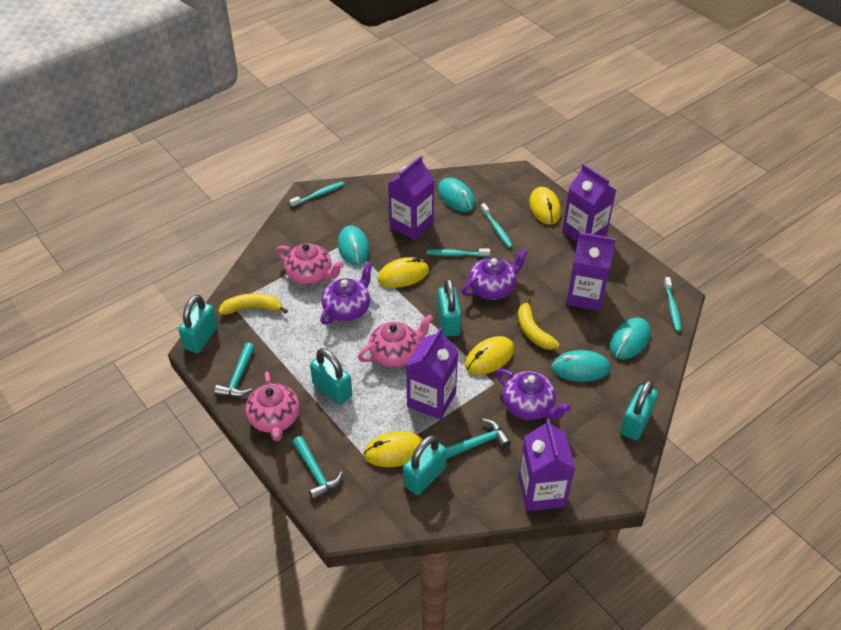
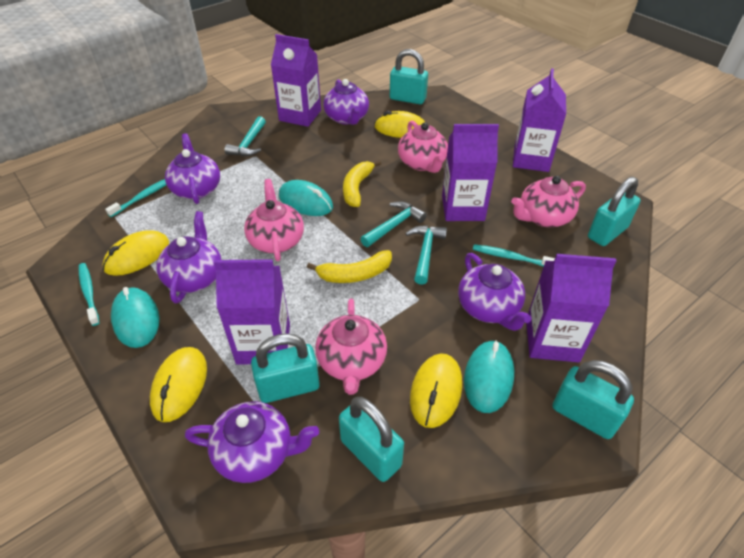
pink teapot: 3 -> 4
purple teapot: 3 -> 5
turquoise mouse: 4 -> 3
turquoise toothbrush: 4 -> 3

